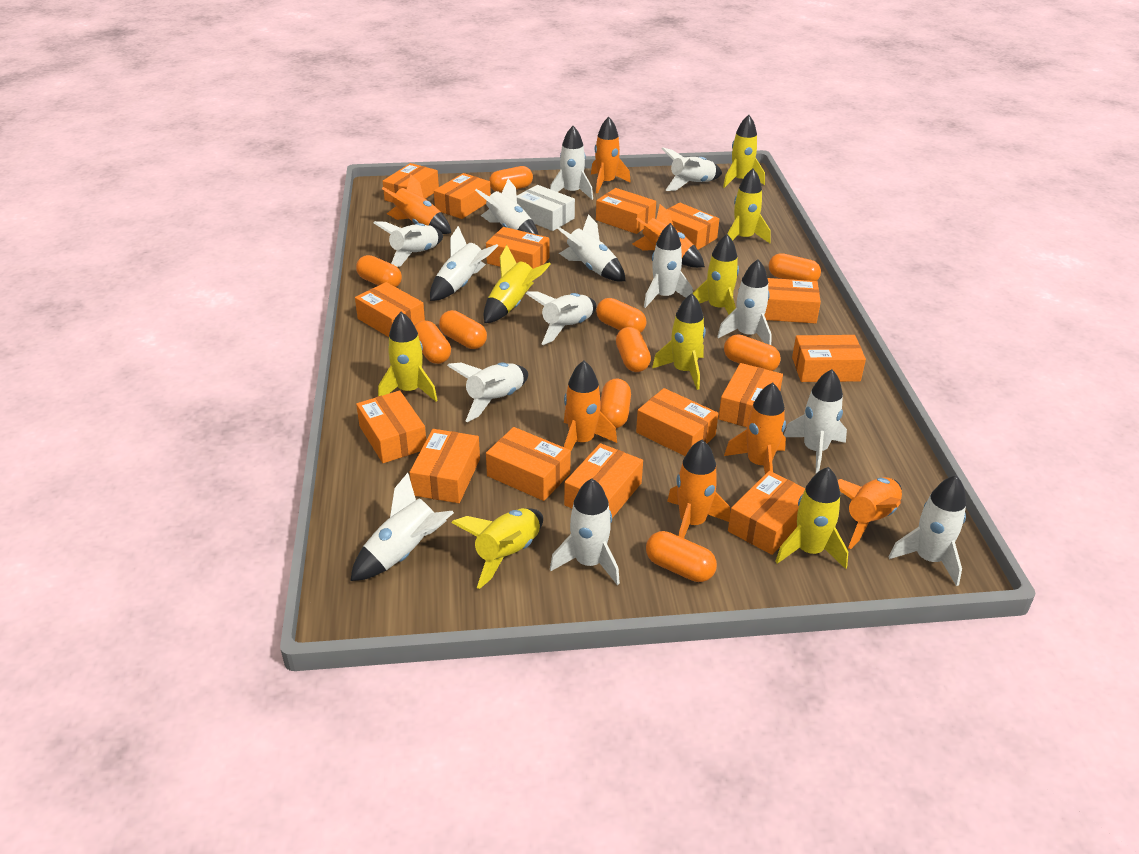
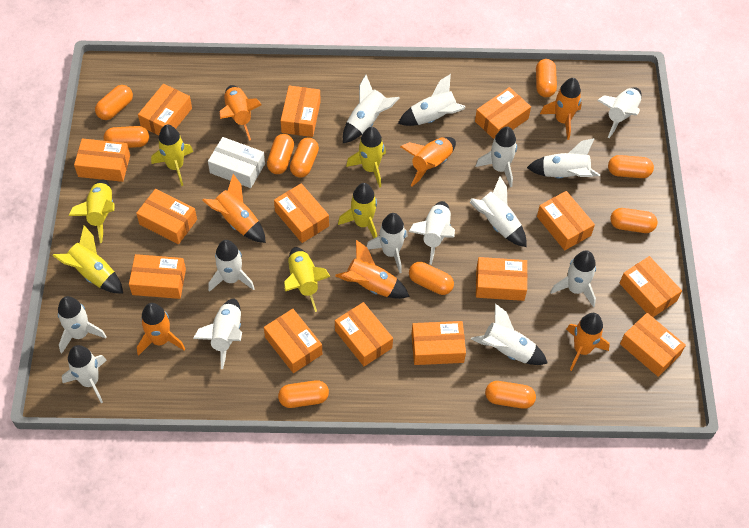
orange box: 15 -> 14
yellow rocket: 8 -> 6

